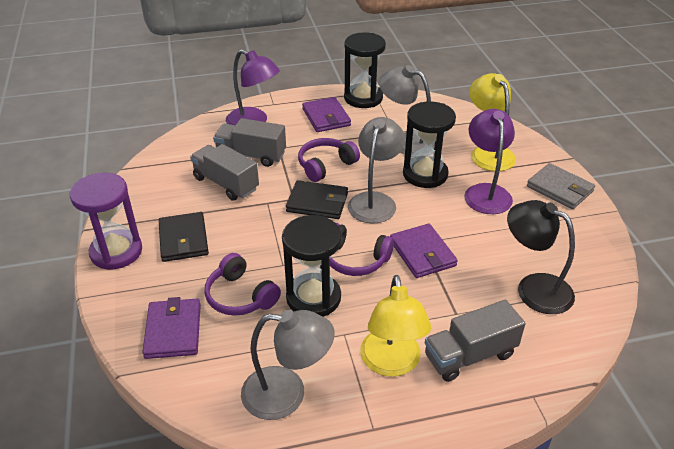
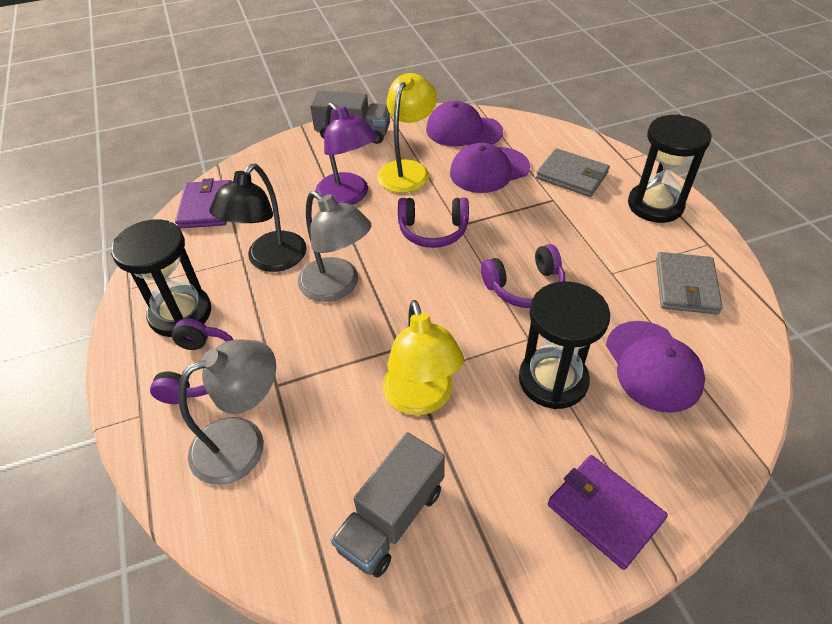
black wallet: 2 -> 0
grey lamp: 3 -> 2
grey truck: 3 -> 2
grey wallet: 1 -> 2
purple cap: 0 -> 3
purple hourglass: 1 -> 0
purple lamp: 2 -> 1
purple wallet: 3 -> 2

